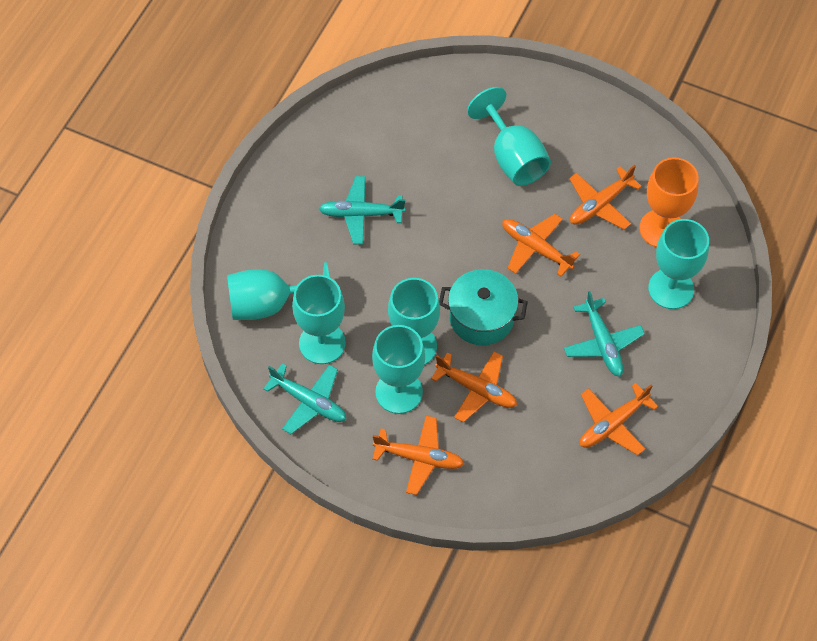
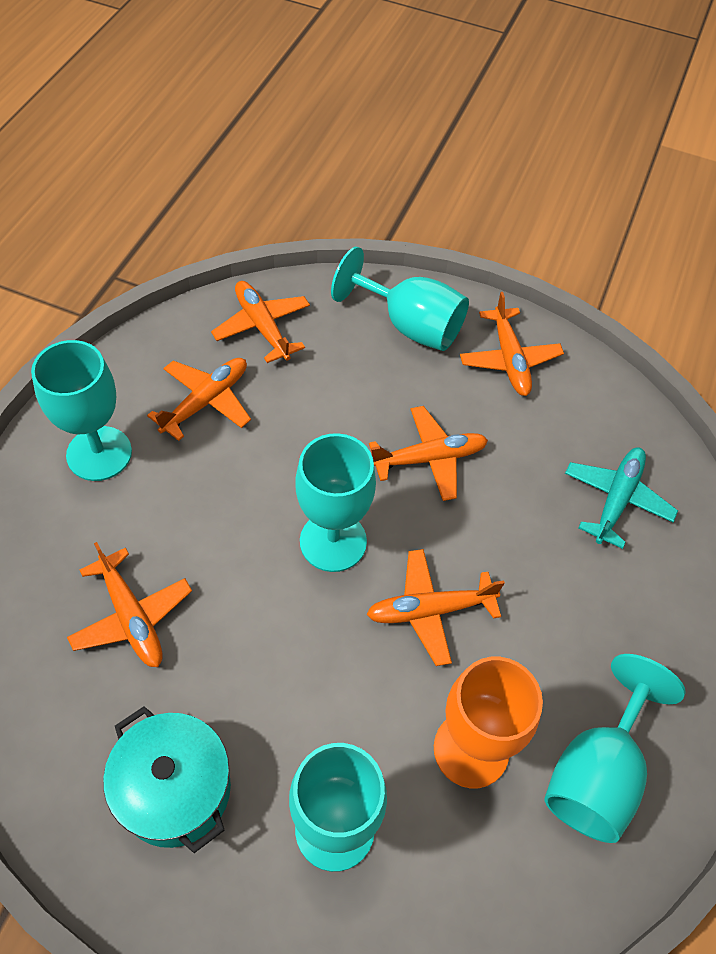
orange plane: 5 -> 6
turquoise goblet: 6 -> 5
turquoise plane: 3 -> 1

